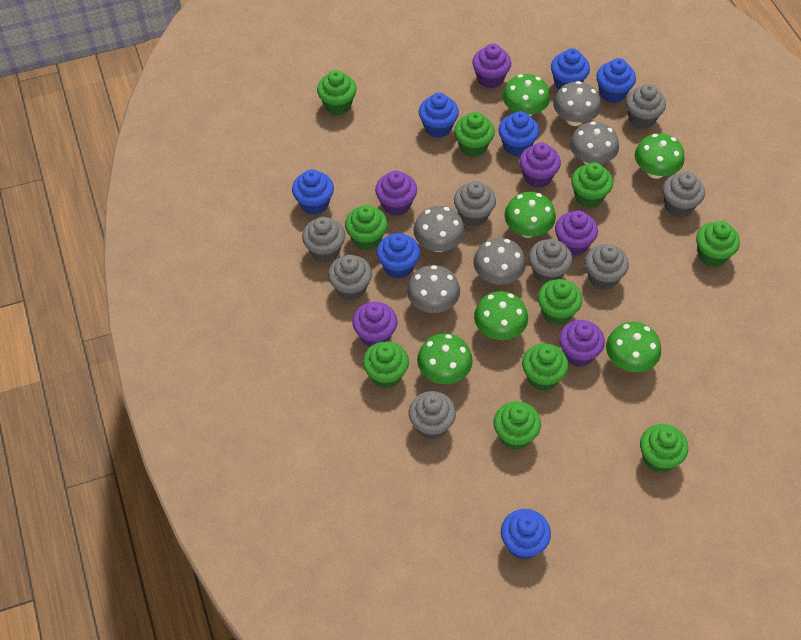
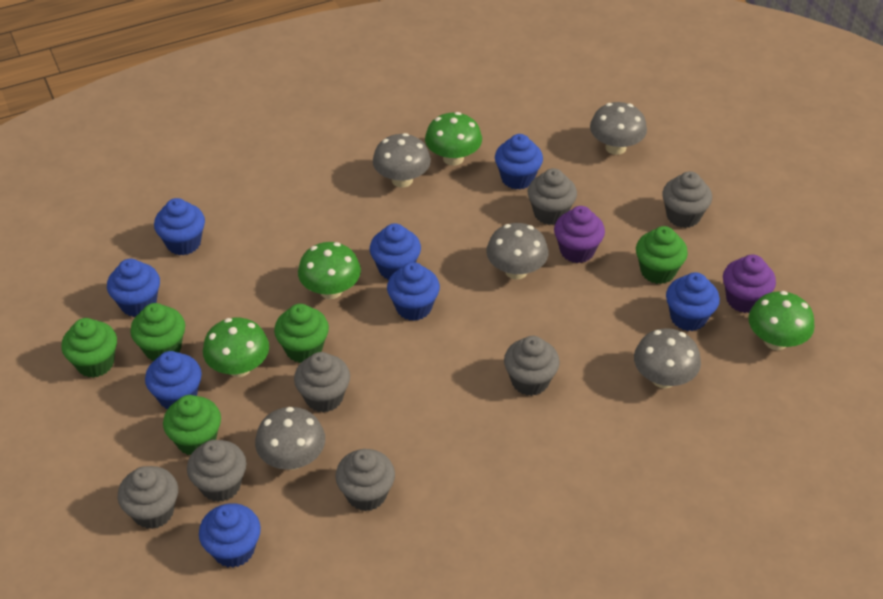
blue cupcake: 7 -> 8
green cupcake: 10 -> 5
green mushroom: 6 -> 4
grey cupcake: 8 -> 7
purple cupcake: 6 -> 2

